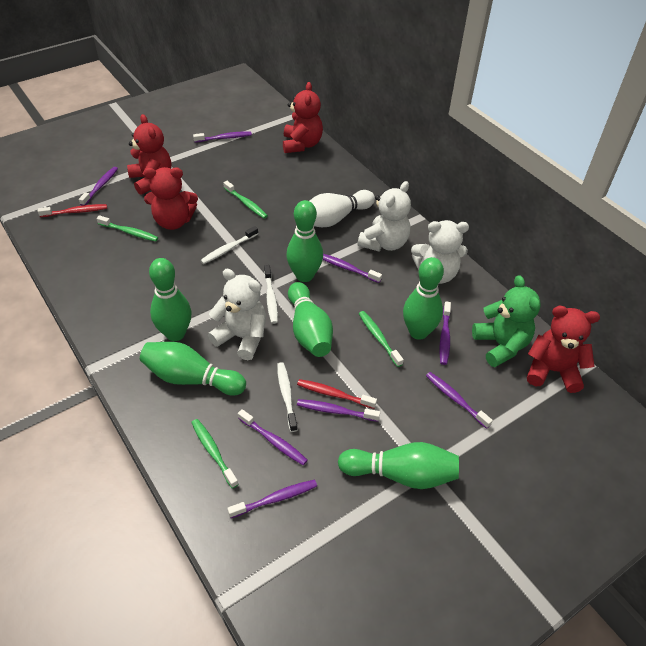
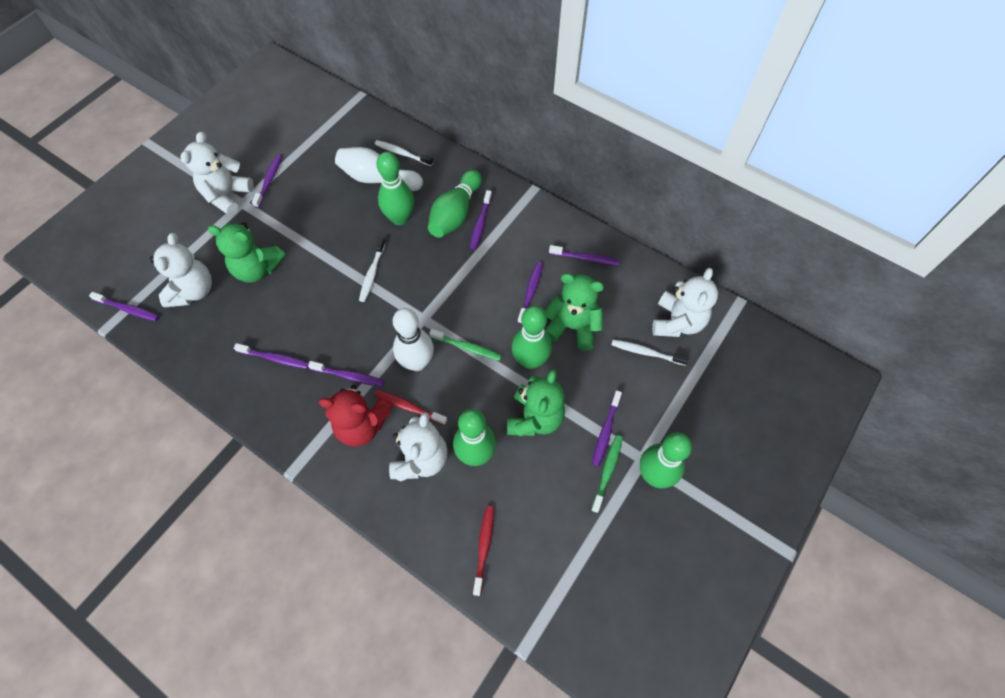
green bowling pin: 6 -> 5
green teddy bear: 1 -> 3
green toothbrush: 4 -> 2
red teddy bear: 4 -> 1
white bowling pin: 1 -> 2
white teddy bear: 3 -> 4

